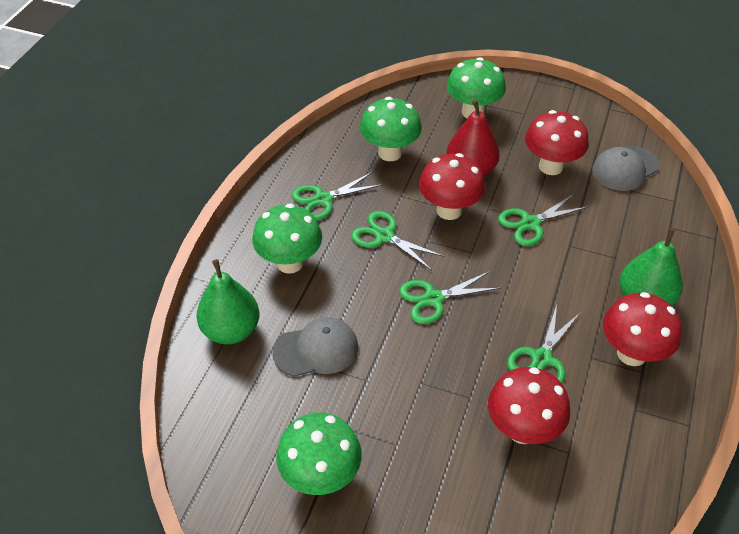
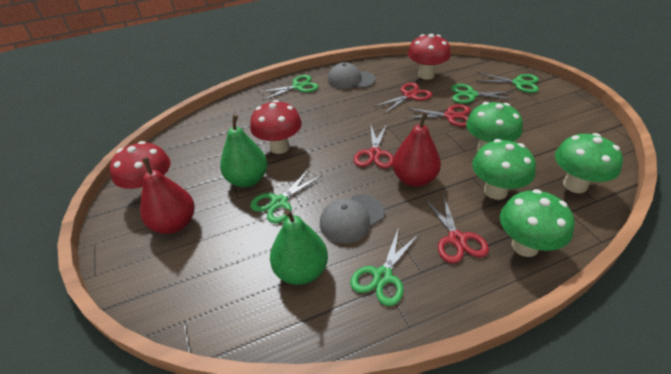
red mushroom: 4 -> 3
red pear: 1 -> 2
red scissors: 0 -> 4

